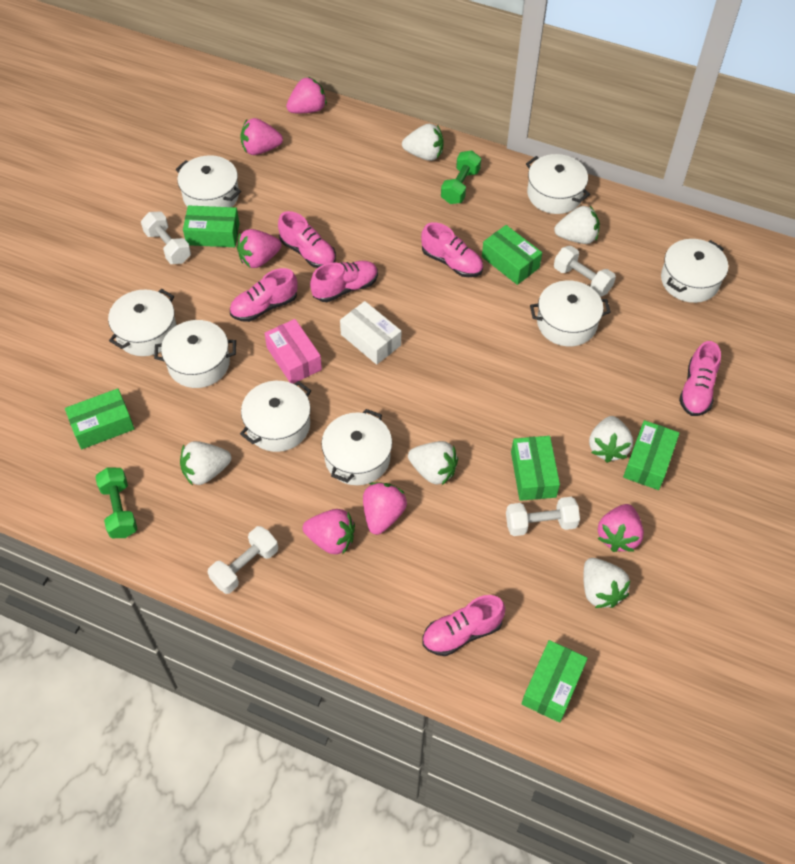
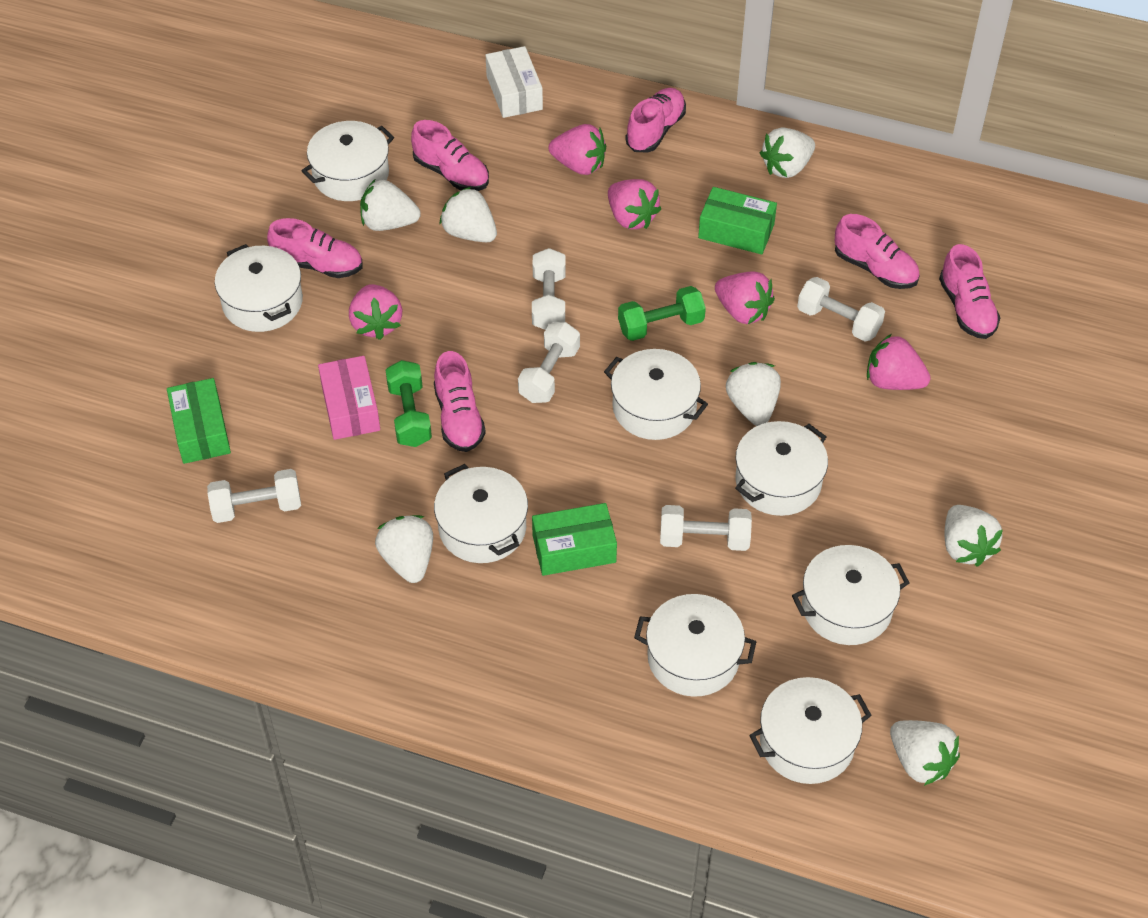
green box: 6 -> 3
pink strawberry: 6 -> 5
white dumbbell: 4 -> 5
white strawberry: 6 -> 7

